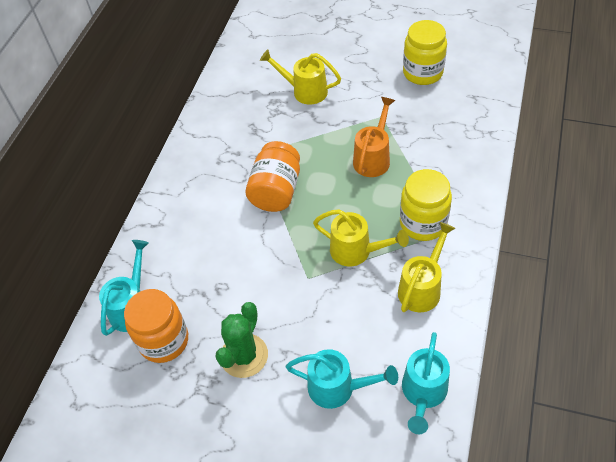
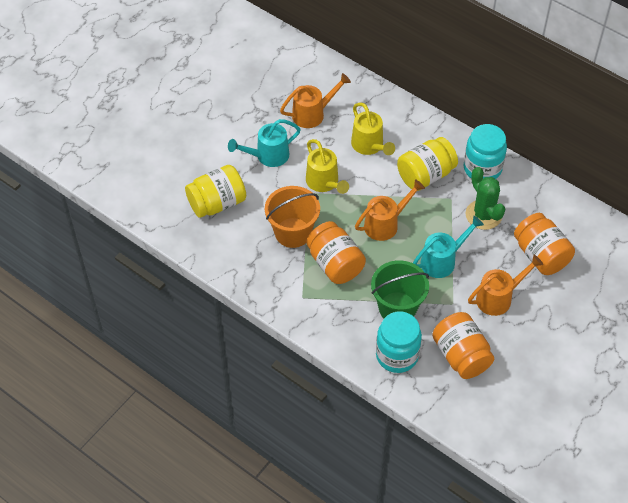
green bucket: 0 -> 1
orange bucket: 0 -> 1
orange jar: 2 -> 3
orange watering can: 1 -> 3
turquoise jar: 0 -> 2
turquoise watering can: 3 -> 2
yellow watering can: 3 -> 2

